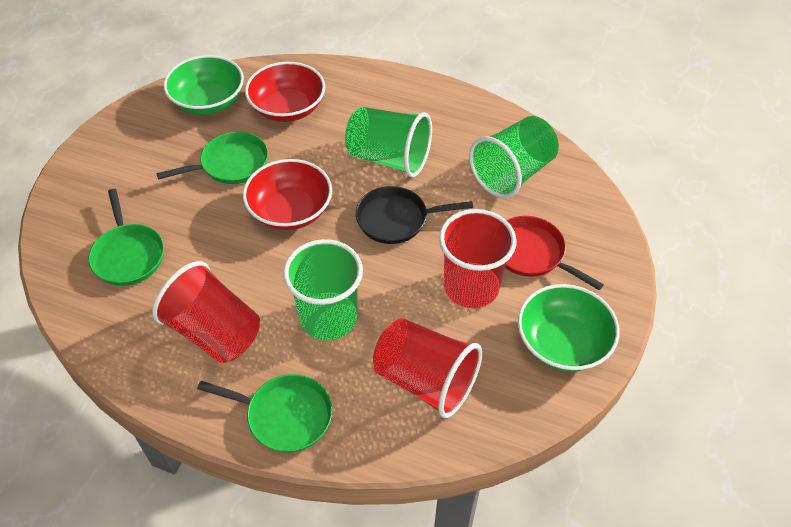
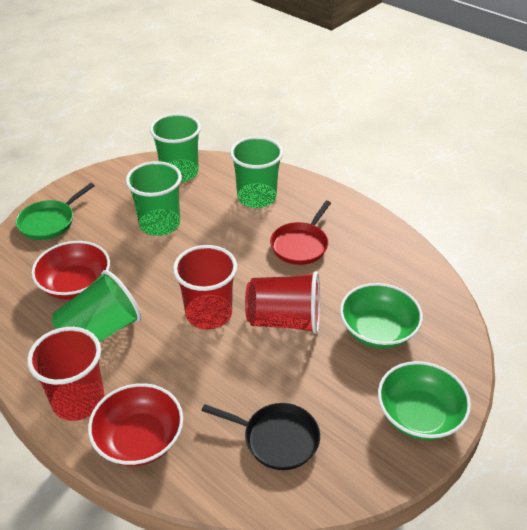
green cup: 3 -> 4
green pan: 3 -> 1

